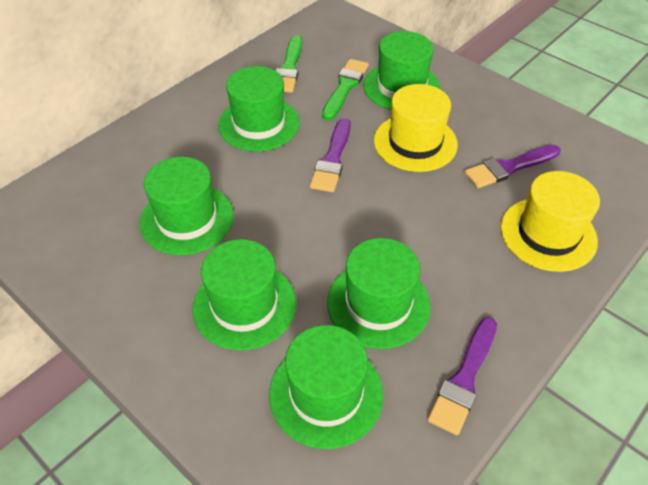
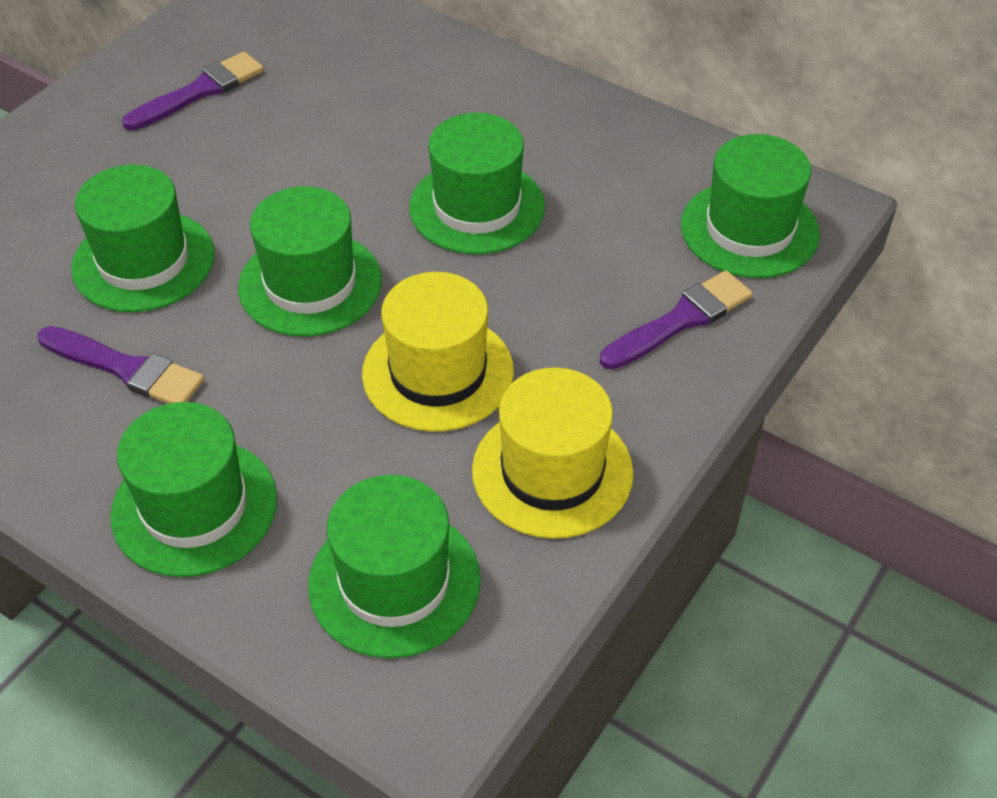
green brush: 2 -> 0

